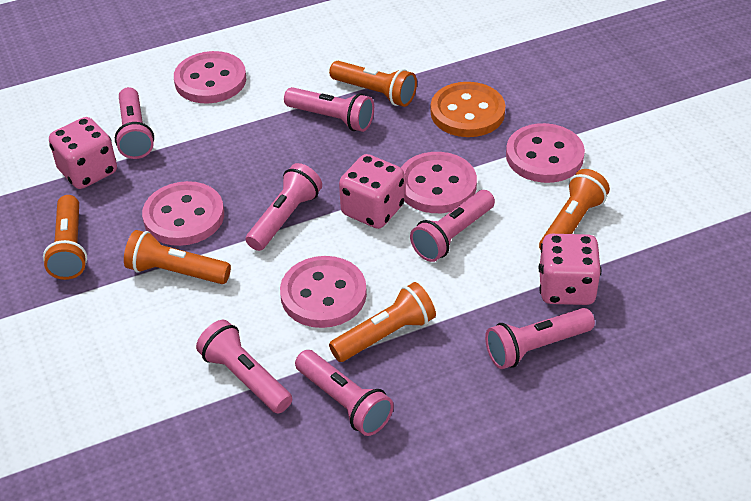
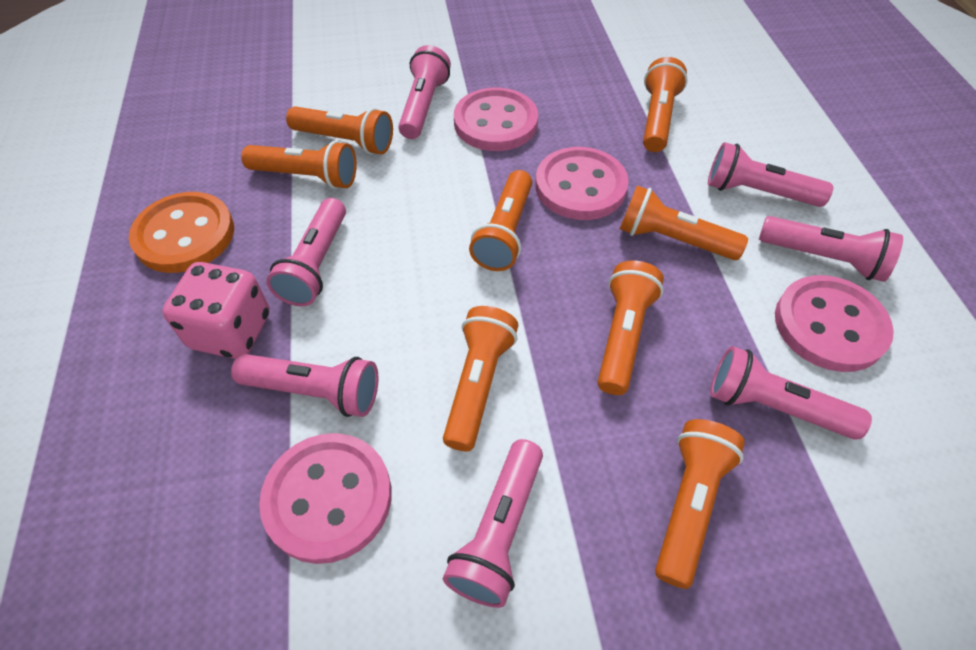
orange flashlight: 5 -> 8
pink button: 5 -> 4
pink dice: 3 -> 1

